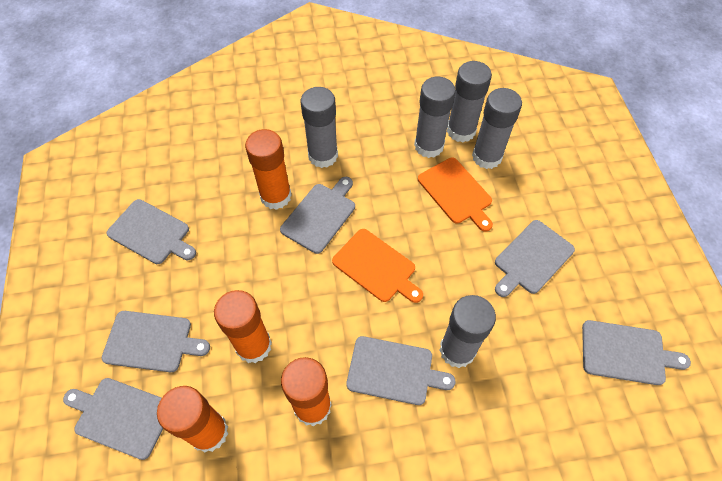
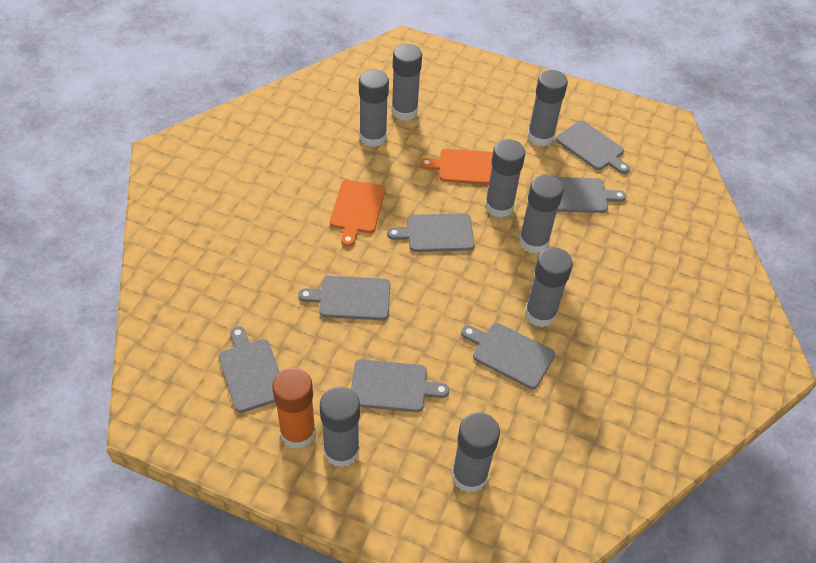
grey glue stick: 5 -> 8
orange glue stick: 4 -> 1

